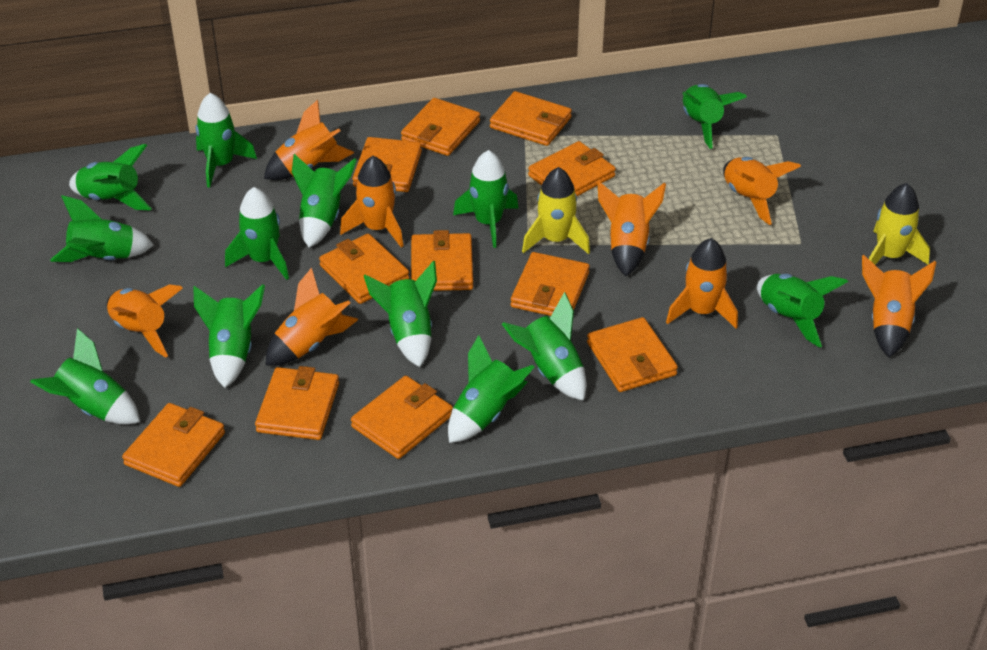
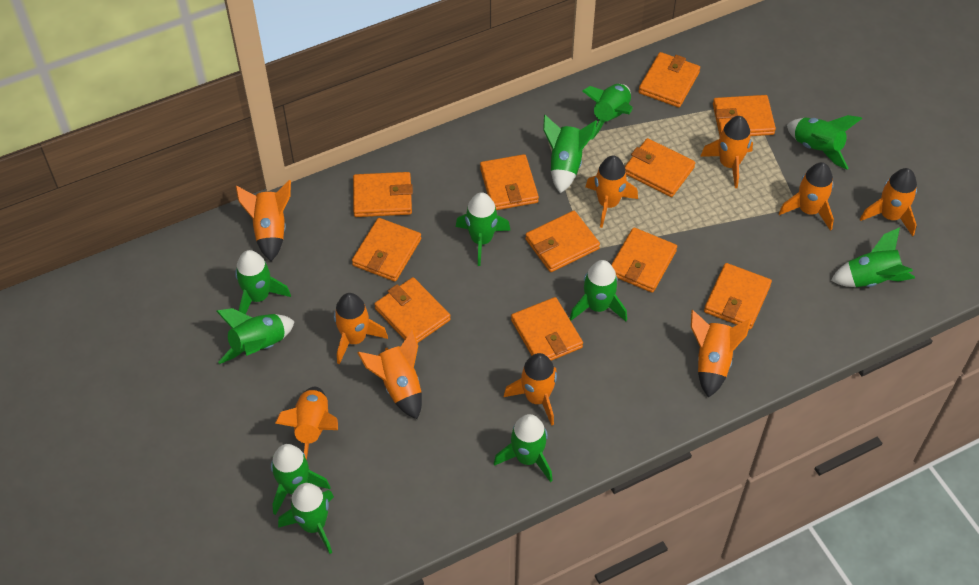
green rocket: 13 -> 11
orange rocket: 8 -> 10
yellow rocket: 2 -> 0

